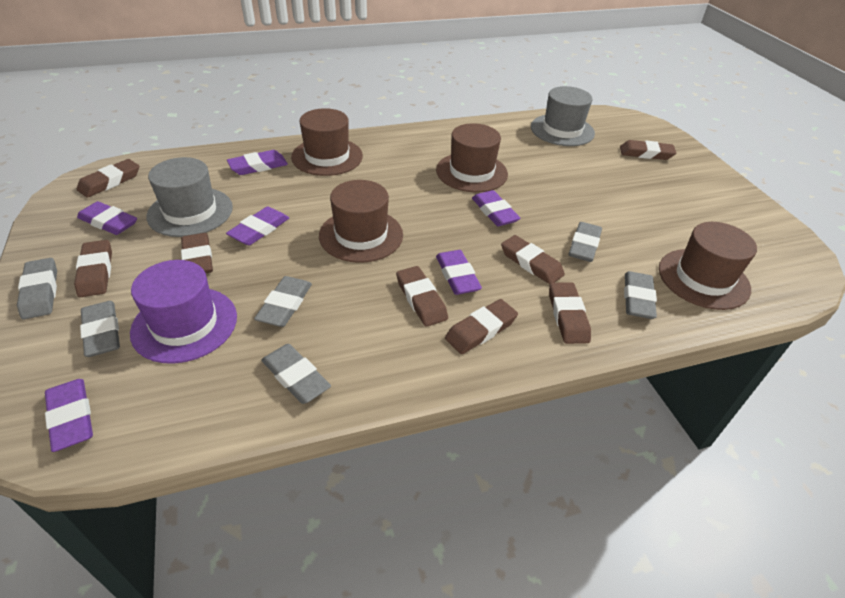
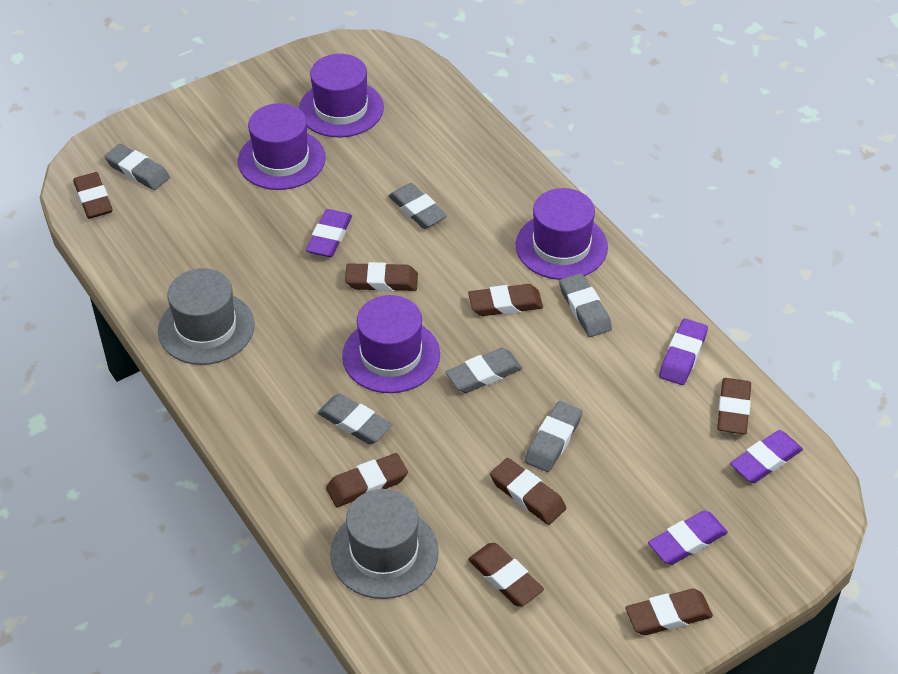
brown hat: 4 -> 0
purple eraser: 6 -> 4
purple hat: 1 -> 4

